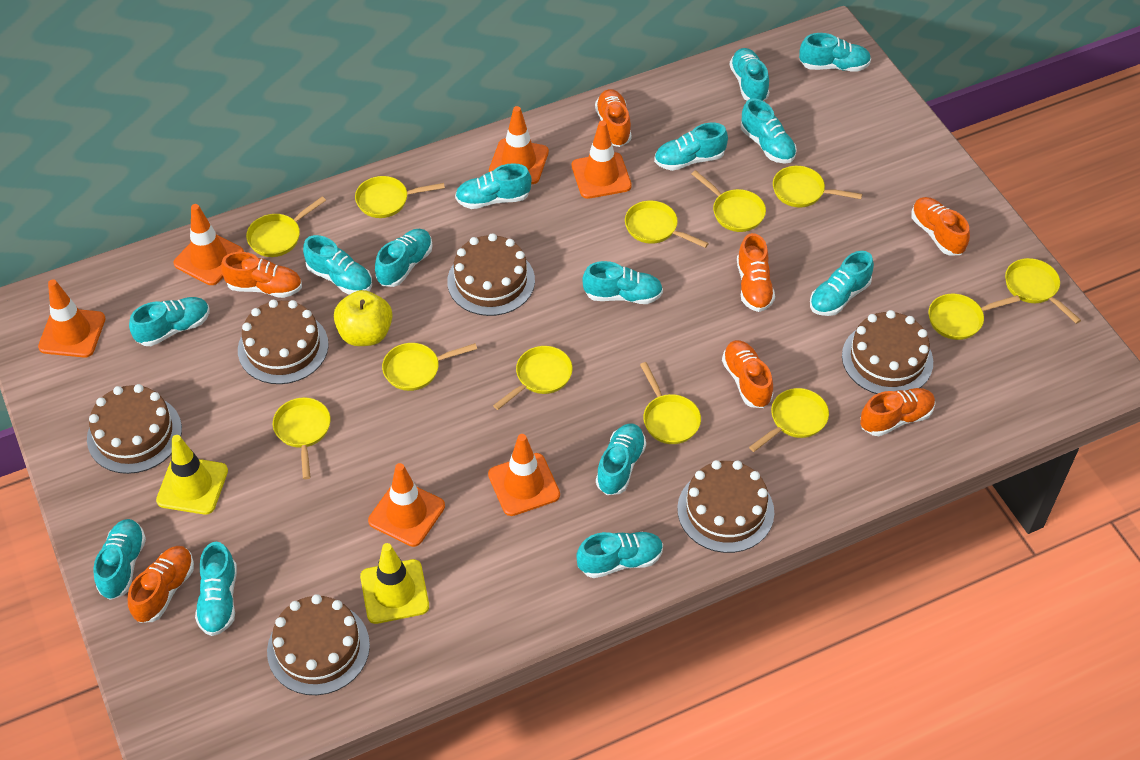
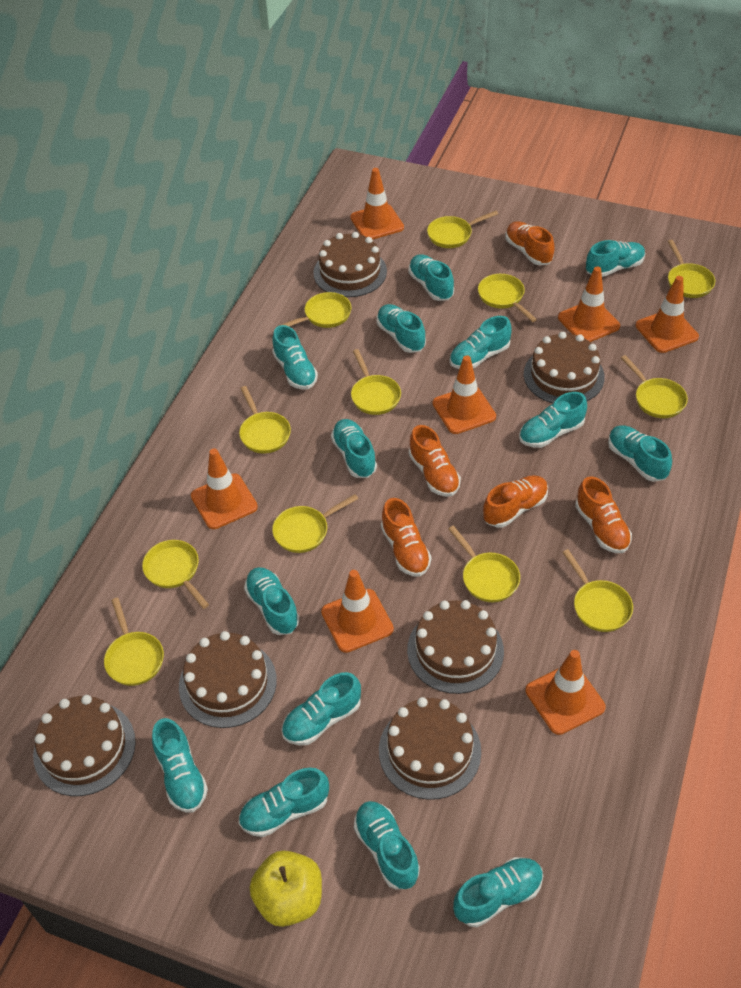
orange shoe: 7 -> 5
orange traffic cone: 6 -> 7
yellow traffic cone: 2 -> 0

